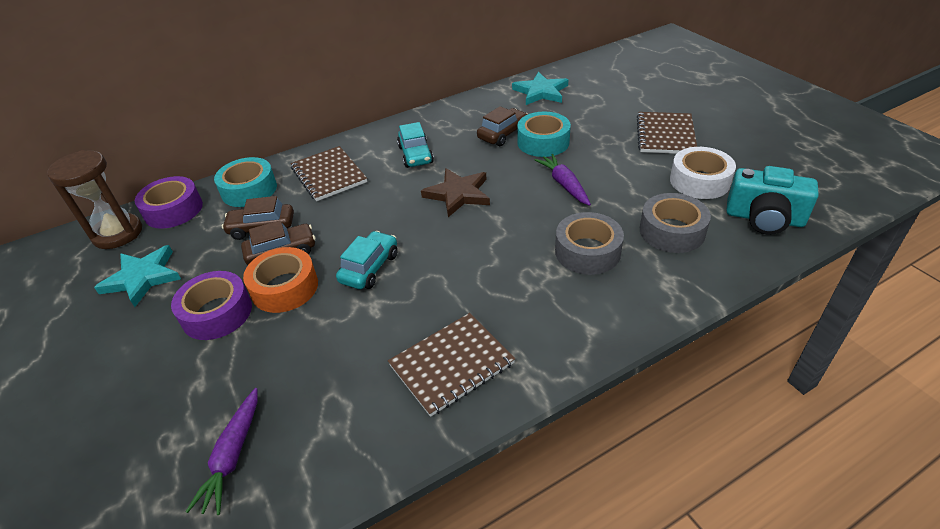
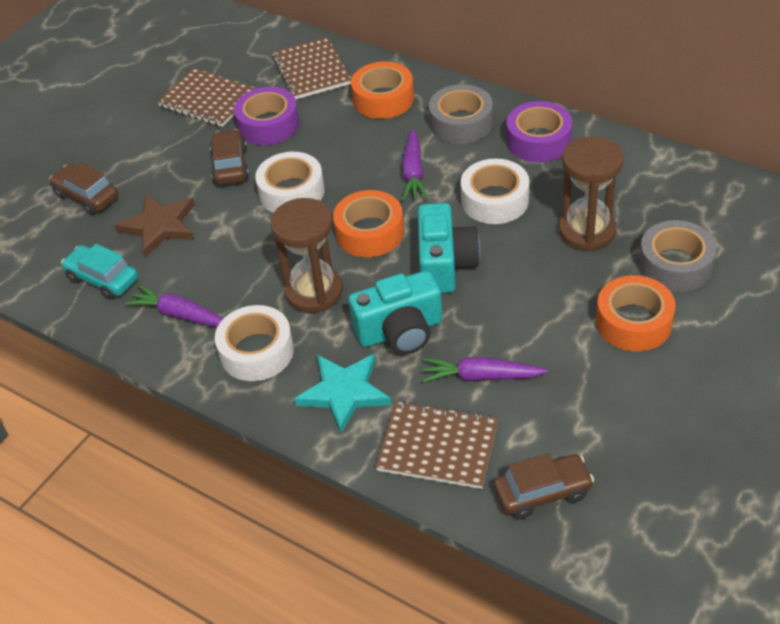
brown hourglass: 1 -> 2
orange tape: 1 -> 3
purple carrot: 2 -> 3
turquoise camera: 1 -> 2
turquoise car: 2 -> 1
turquoise star: 2 -> 1
turquoise tape: 2 -> 0
white tape: 1 -> 3

